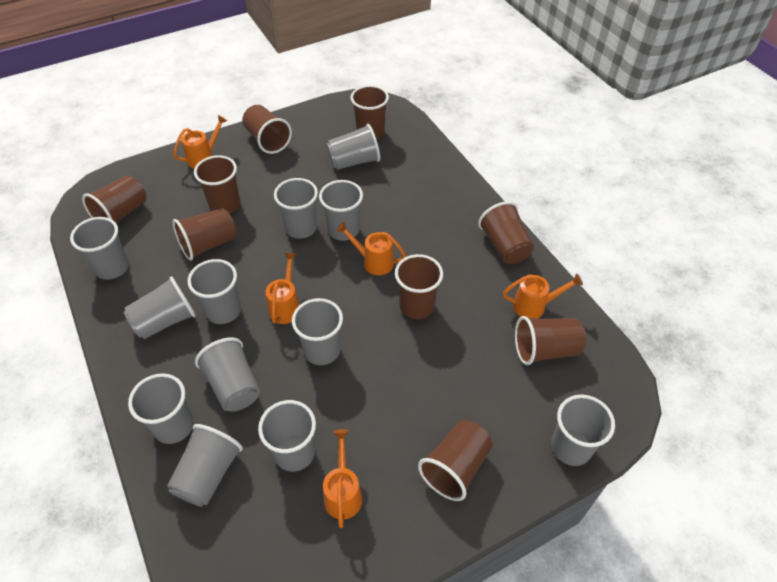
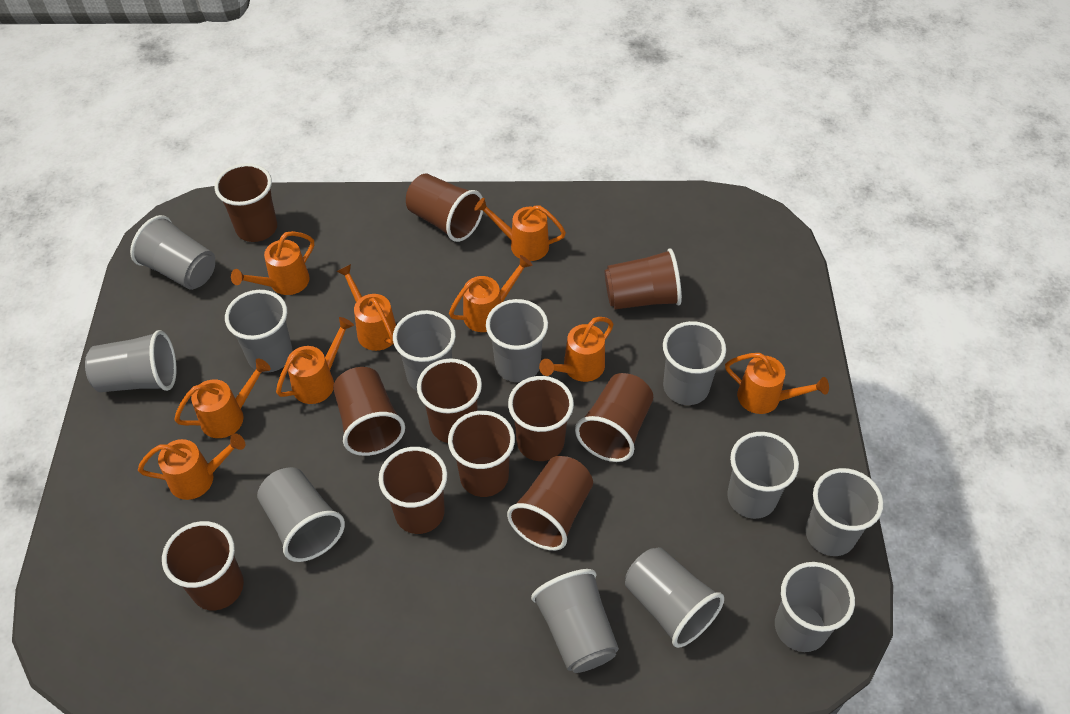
brown cup: 9 -> 11
orange watering can: 5 -> 9

